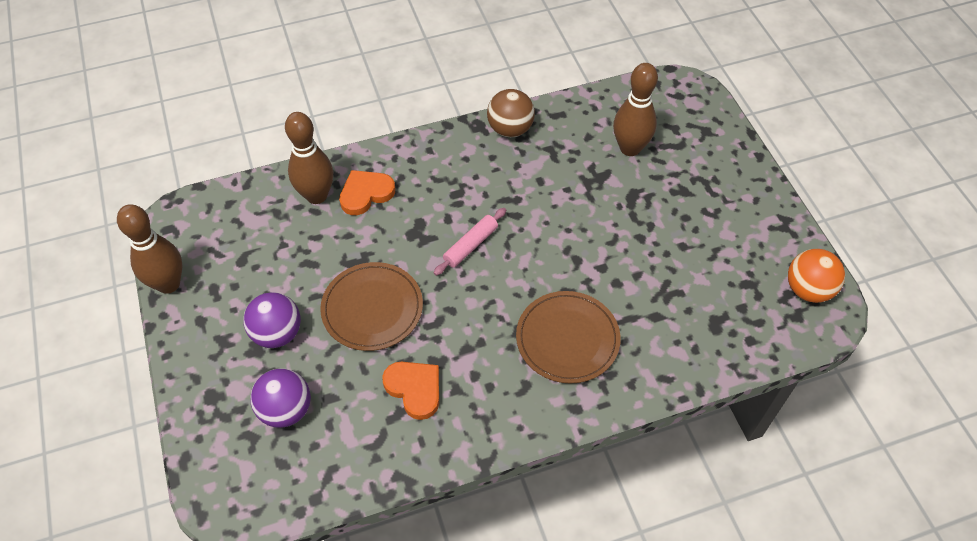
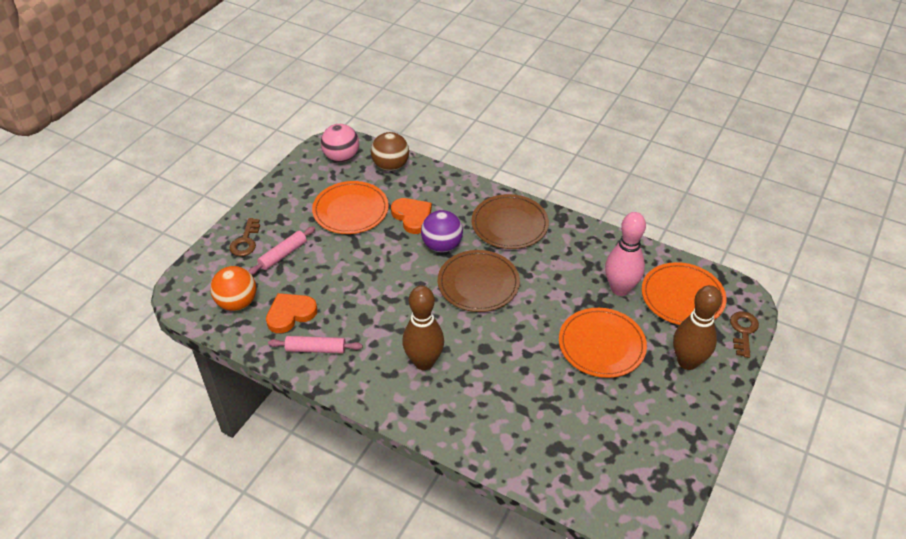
brown bowling pin: 3 -> 2
brown key: 0 -> 2
orange plate: 0 -> 3
pink ball: 0 -> 1
pink bowling pin: 0 -> 1
pink rolling pin: 1 -> 2
purple ball: 2 -> 1

